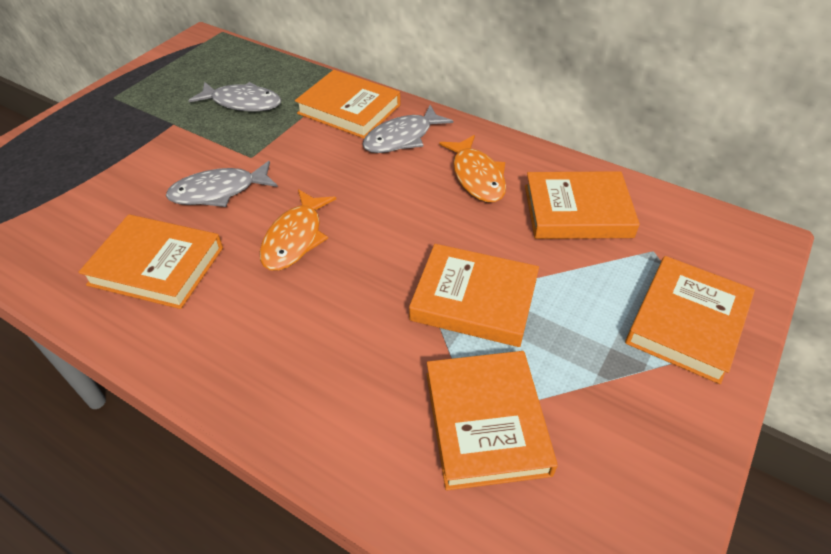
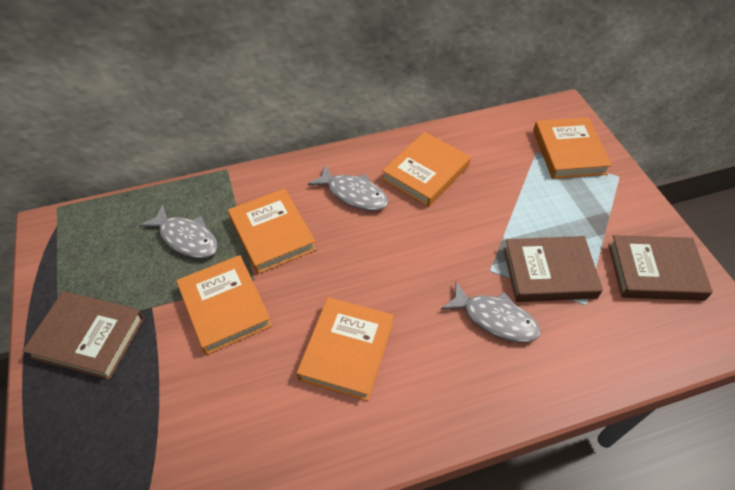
brown book: 0 -> 3
orange book: 6 -> 5
orange fish: 2 -> 0

